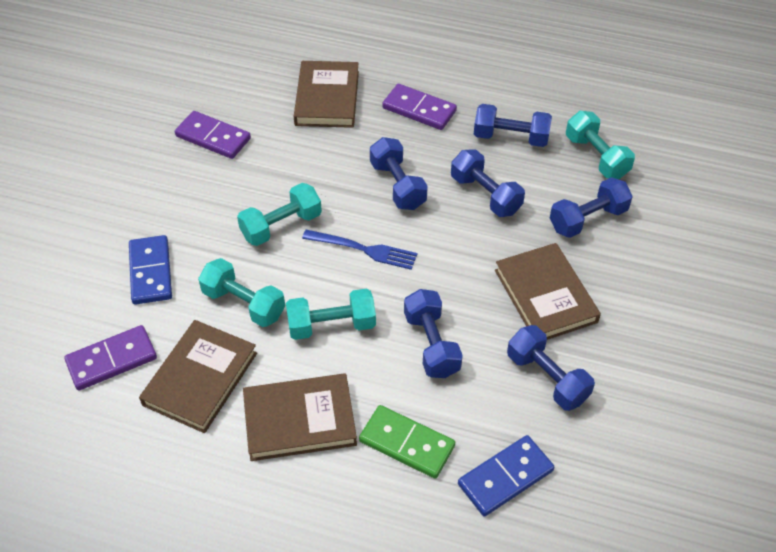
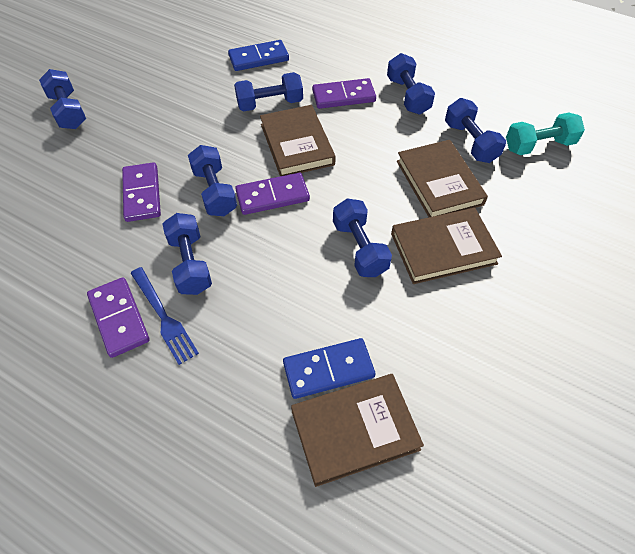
blue dumbbell: 6 -> 7
green domino: 1 -> 0
purple domino: 3 -> 4
turquoise dumbbell: 4 -> 1

